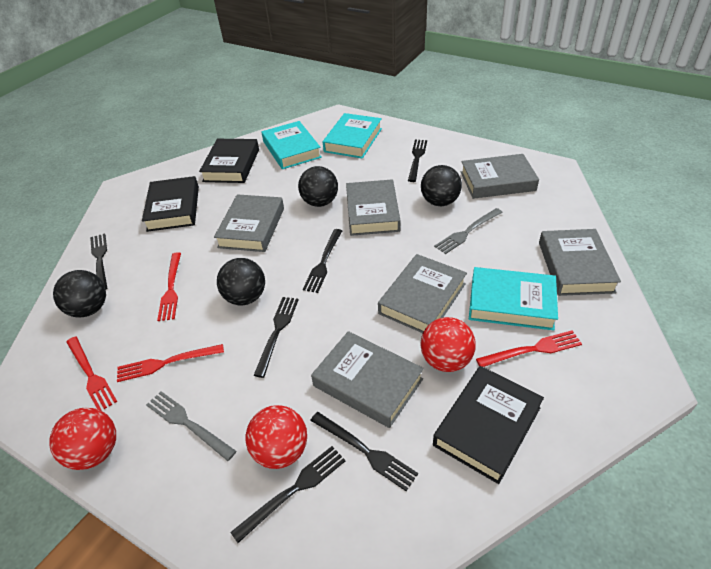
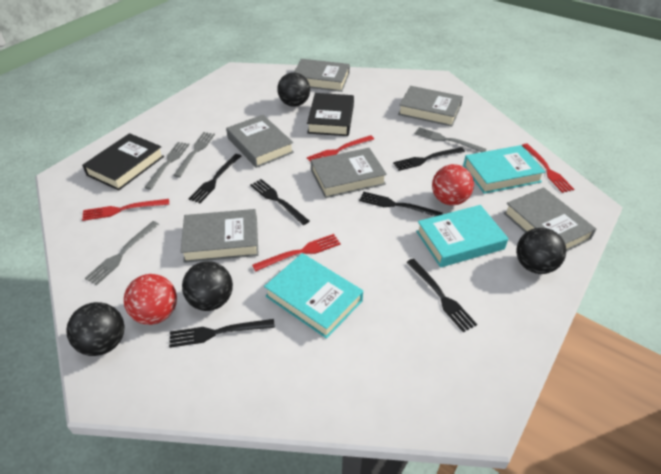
black book: 3 -> 2
grey fork: 2 -> 4
red ball: 3 -> 2

